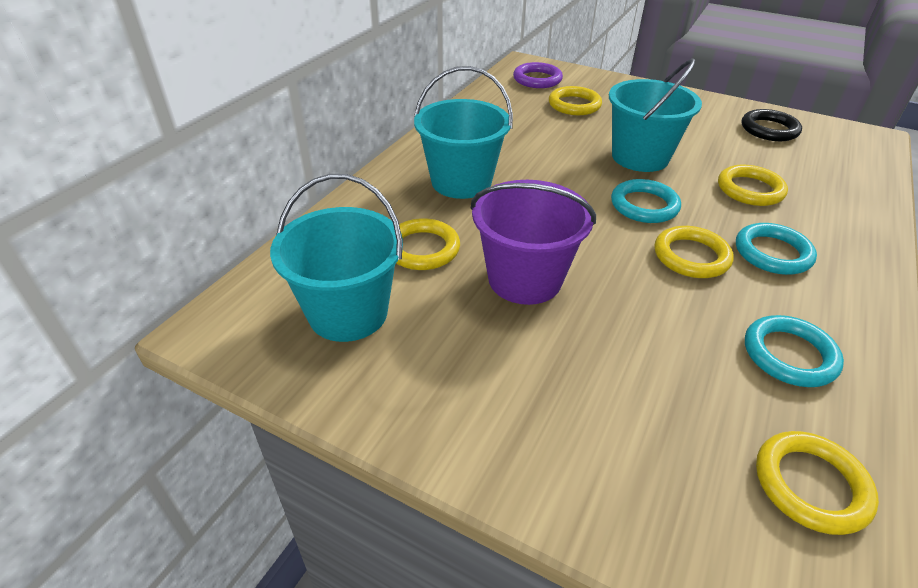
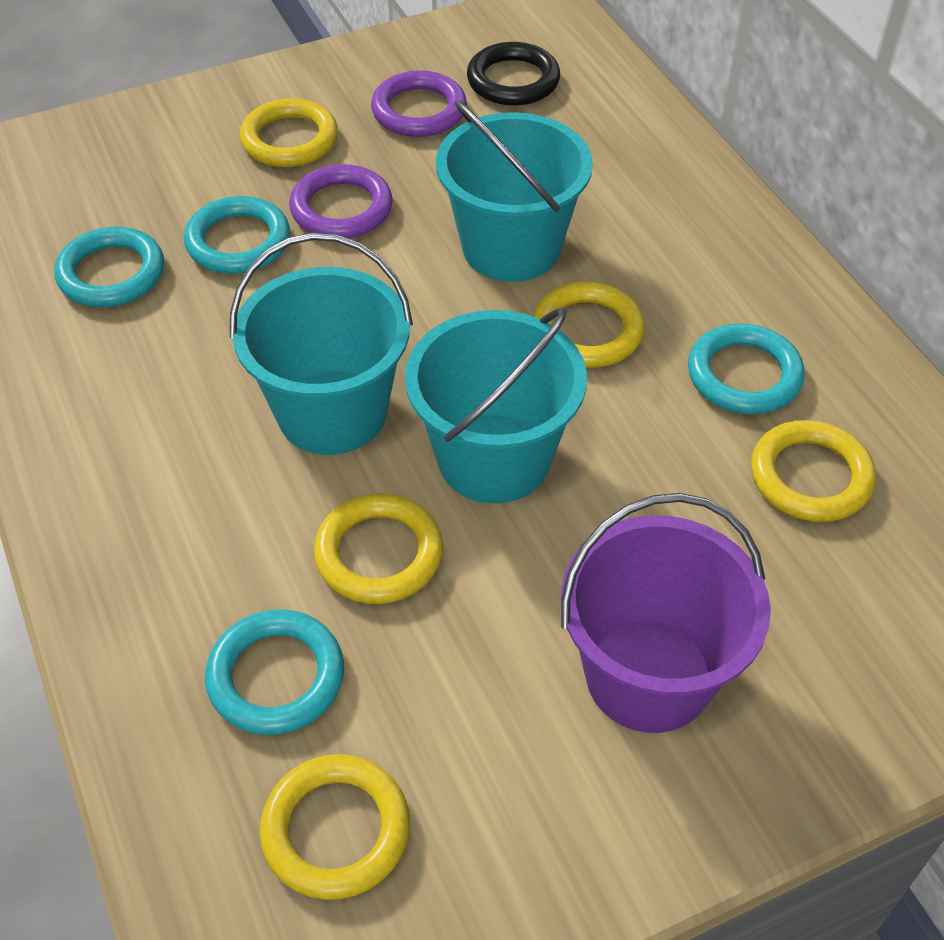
purple ring: 1 -> 2
turquoise ring: 3 -> 4

